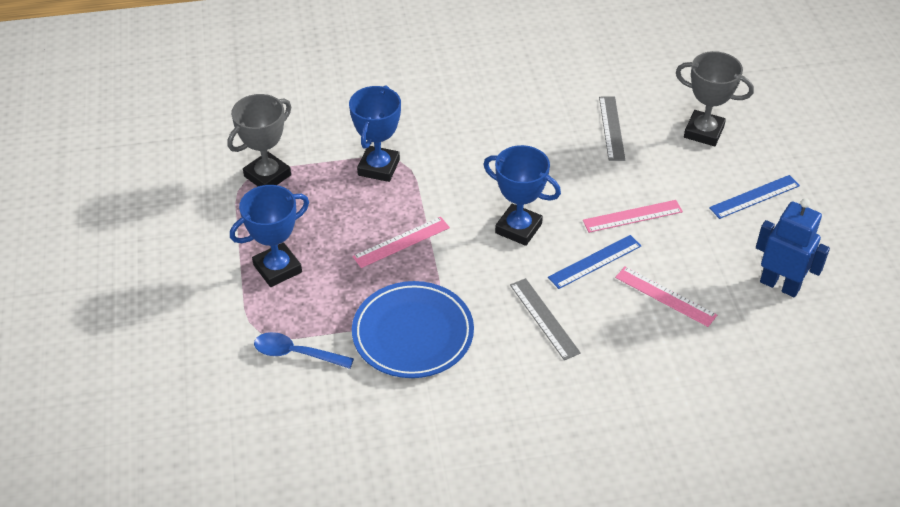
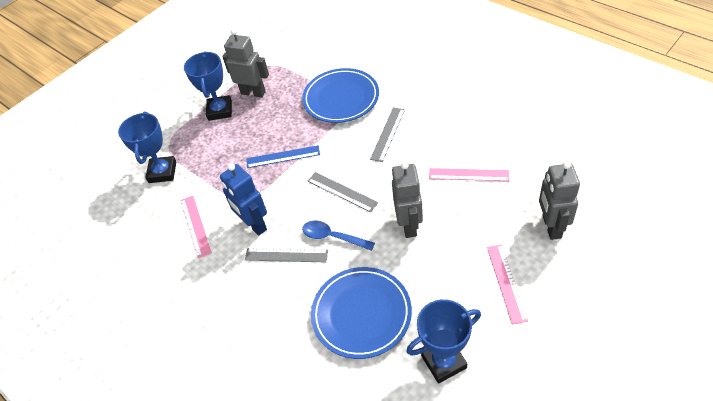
blue plate: 1 -> 2
blue ruler: 2 -> 1
grey robot: 0 -> 3
grey ruler: 2 -> 3
grey trophy: 2 -> 0

